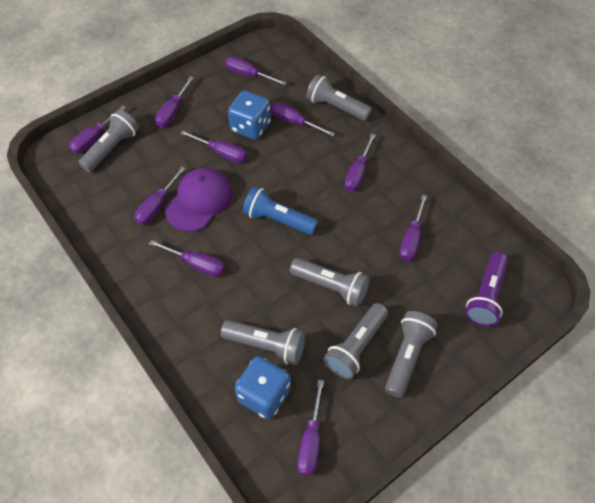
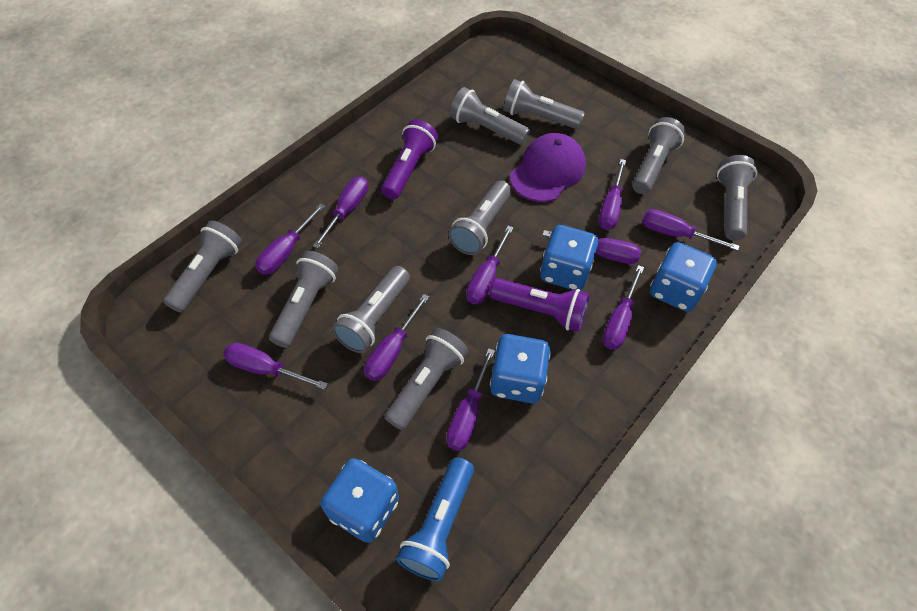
blue dice: 2 -> 4
grey flashlight: 6 -> 9
purple flashlight: 1 -> 2

